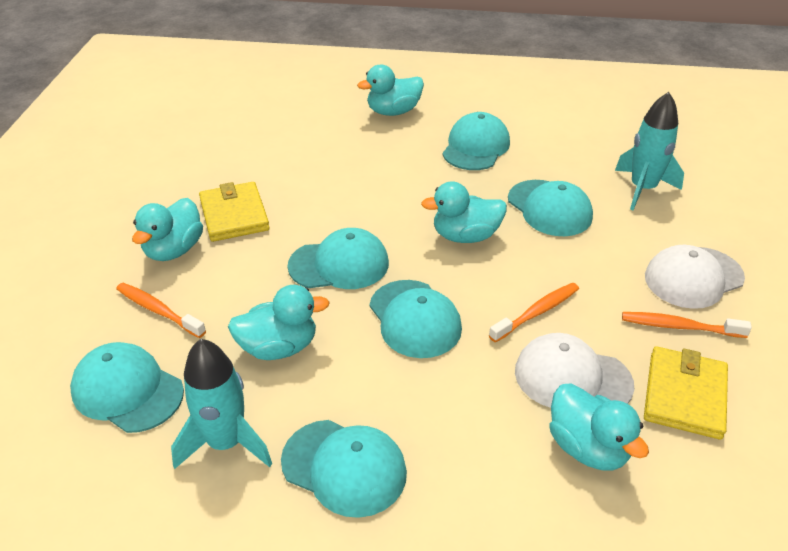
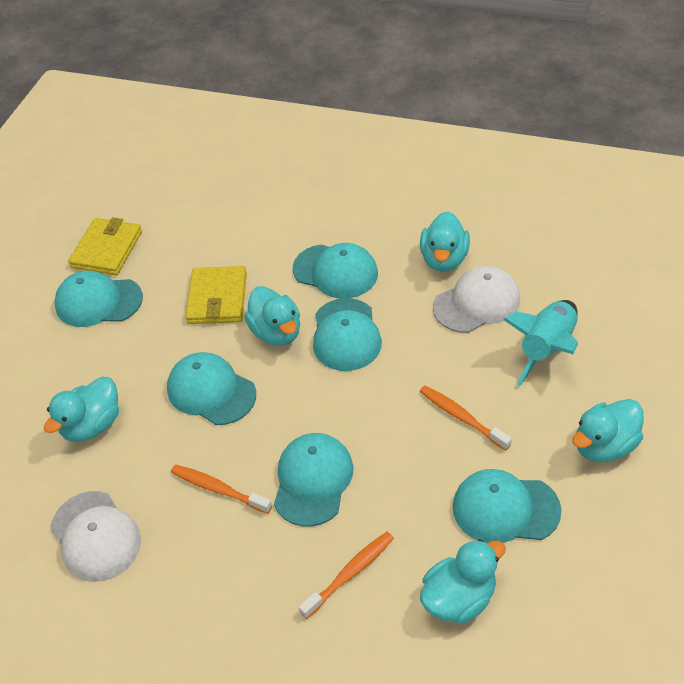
turquoise rocket: 2 -> 1

